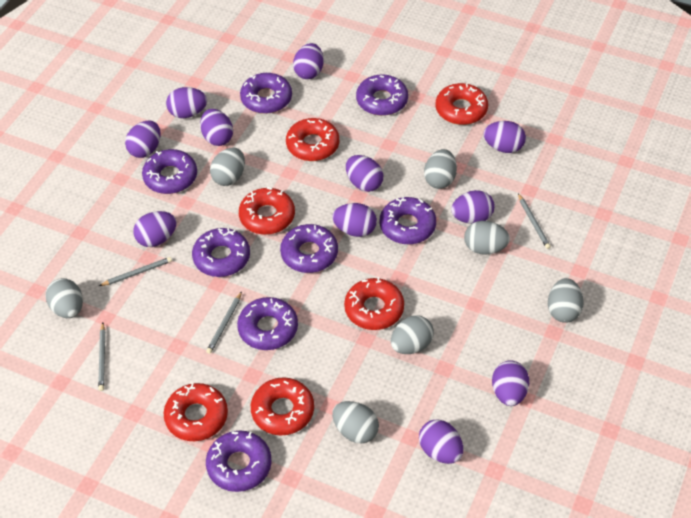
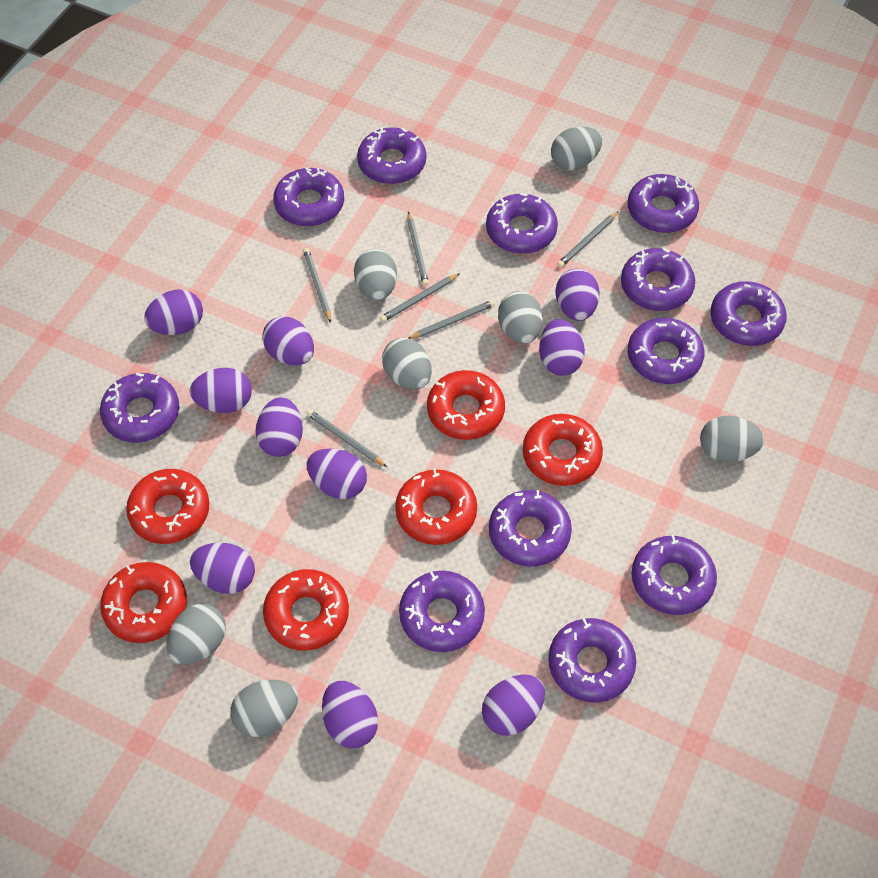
grey pencil: 4 -> 6
purple donut: 8 -> 12
purple egg: 11 -> 10

